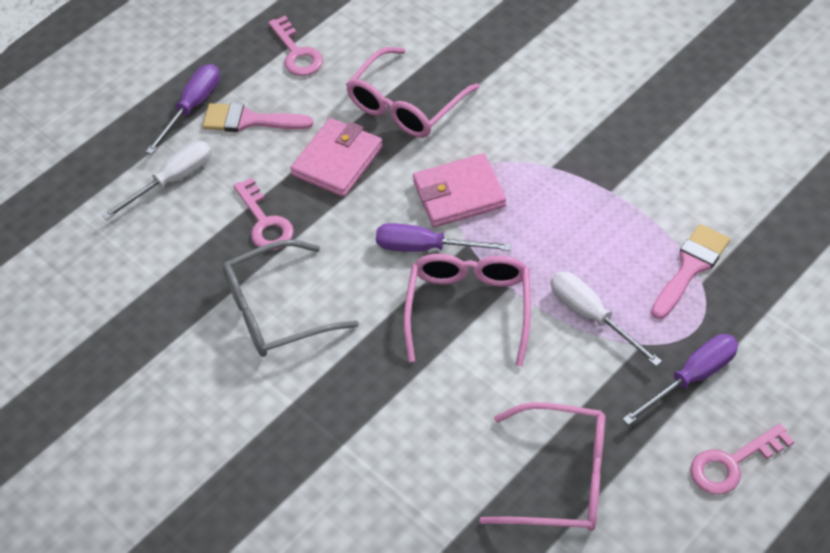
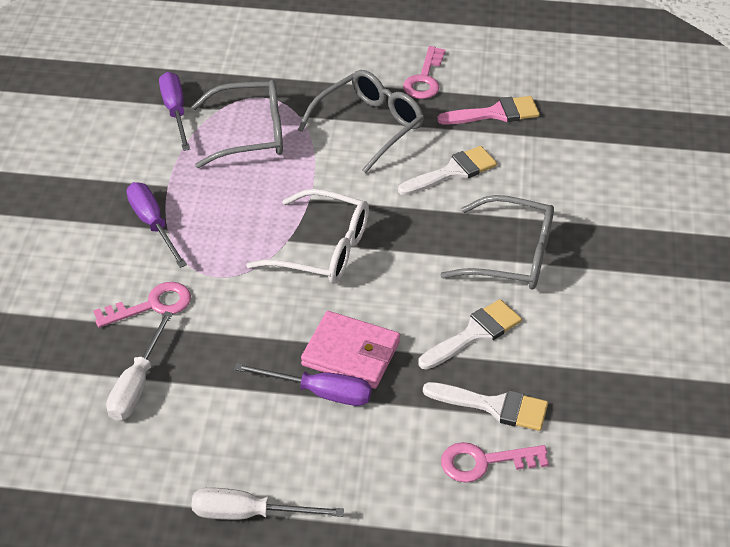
grey glasses: 1 -> 3
pink brush: 2 -> 1
pink glasses: 3 -> 0
pink wallet: 2 -> 1
white brush: 0 -> 3
white glasses: 0 -> 1

